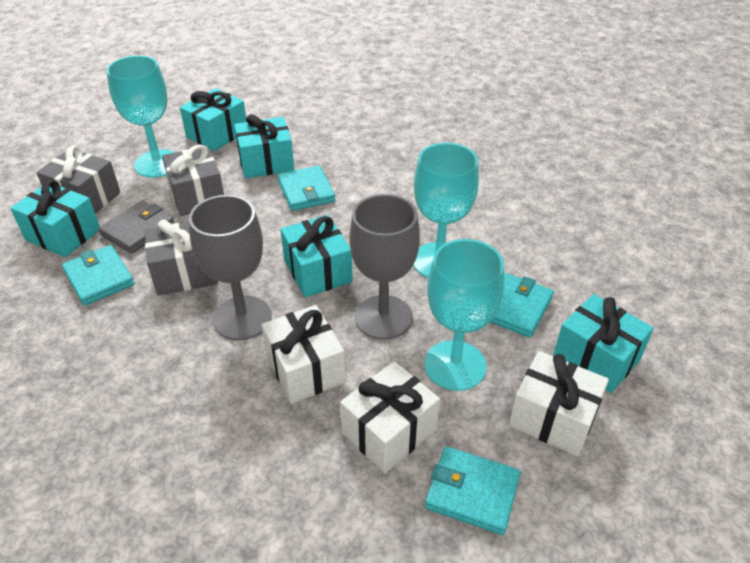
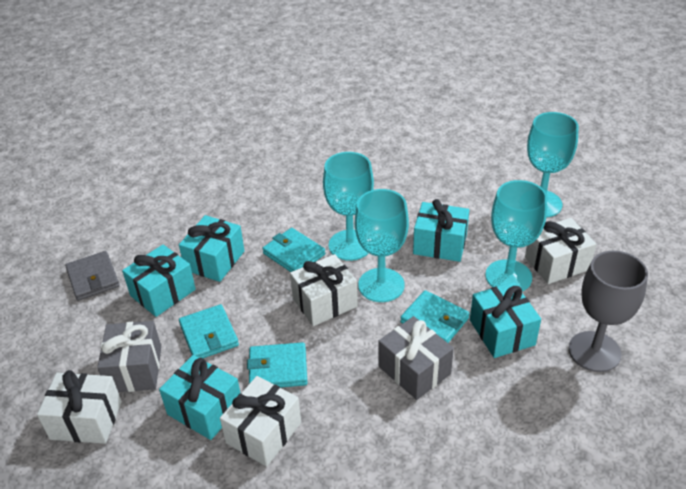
grey gift: 3 -> 2
grey goblet: 2 -> 1
turquoise goblet: 3 -> 4
white gift: 3 -> 4

